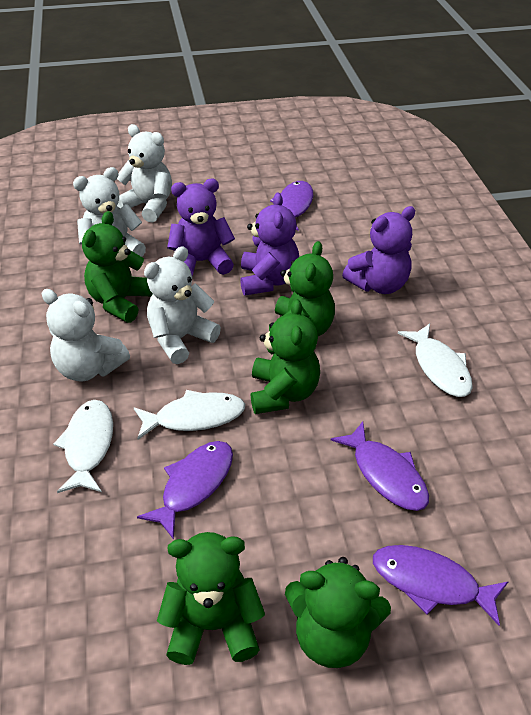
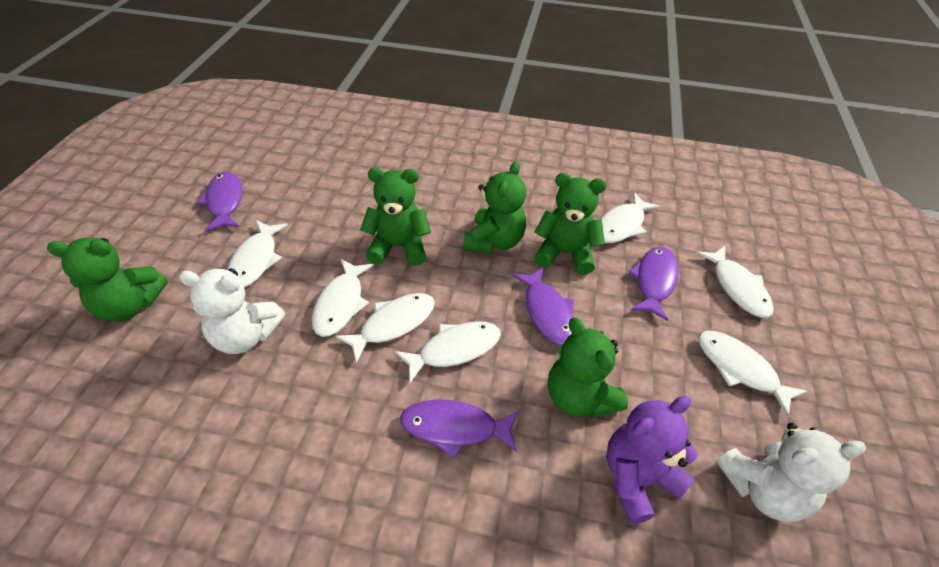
purple teddy bear: 3 -> 1
white fish: 3 -> 7
white teddy bear: 4 -> 2

